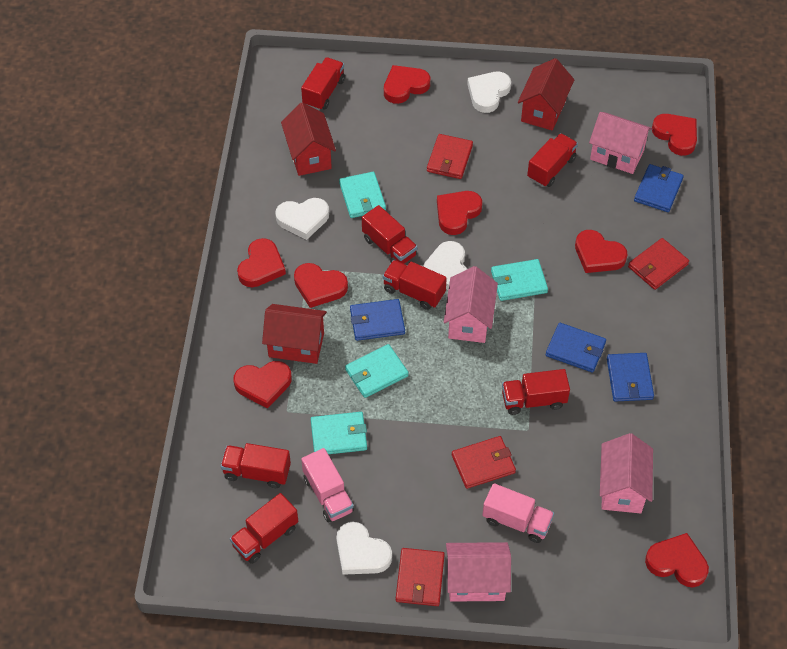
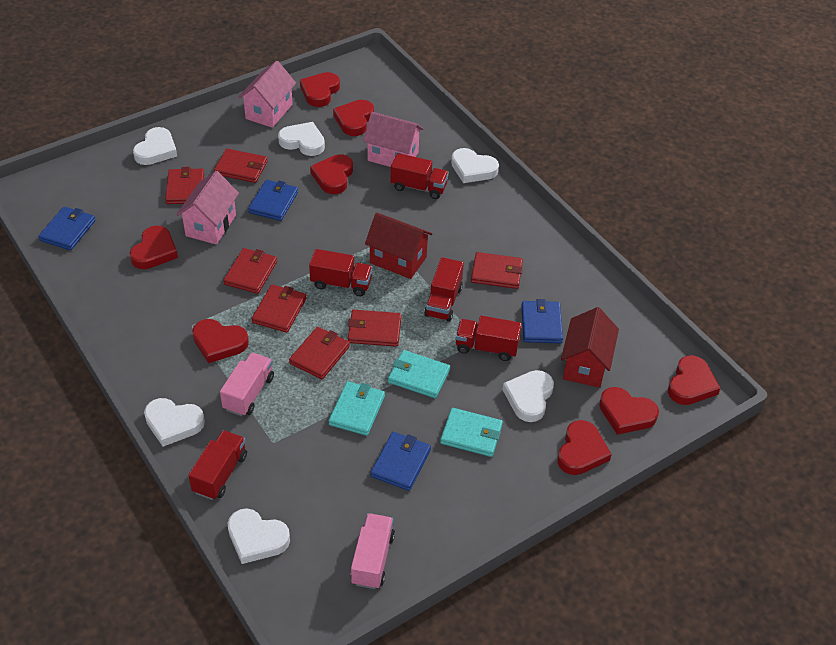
pink house: 4 -> 3
red house: 3 -> 2
red truck: 7 -> 5
red wallet: 4 -> 7
turquoise wallet: 4 -> 3
white heart: 4 -> 6

